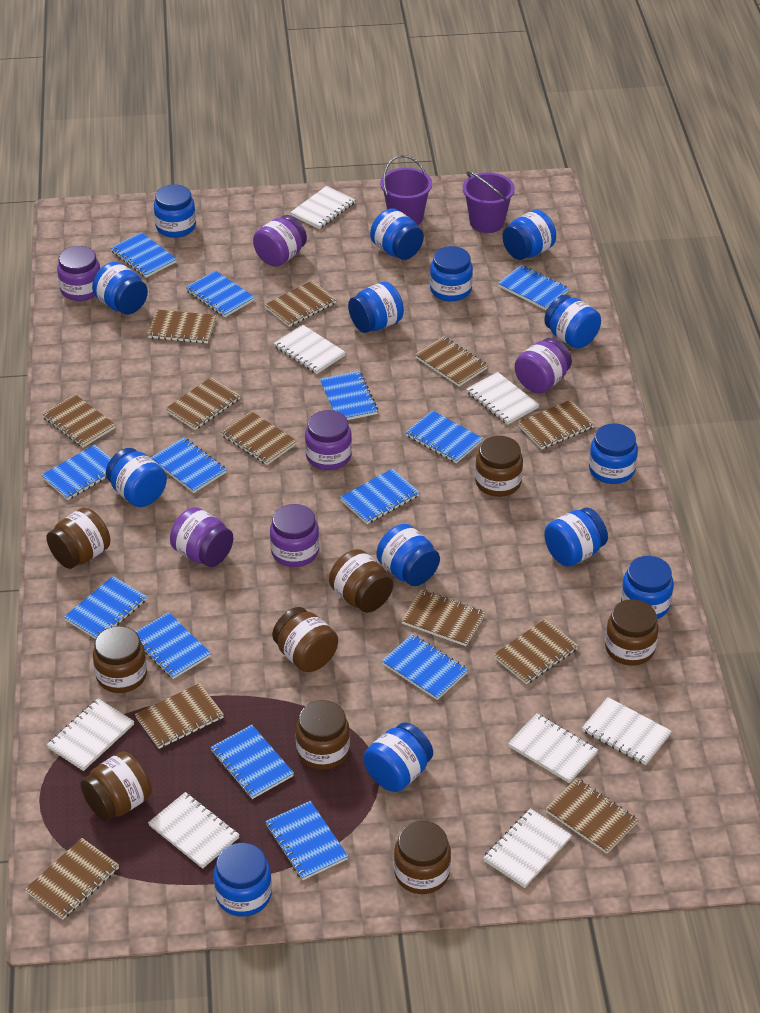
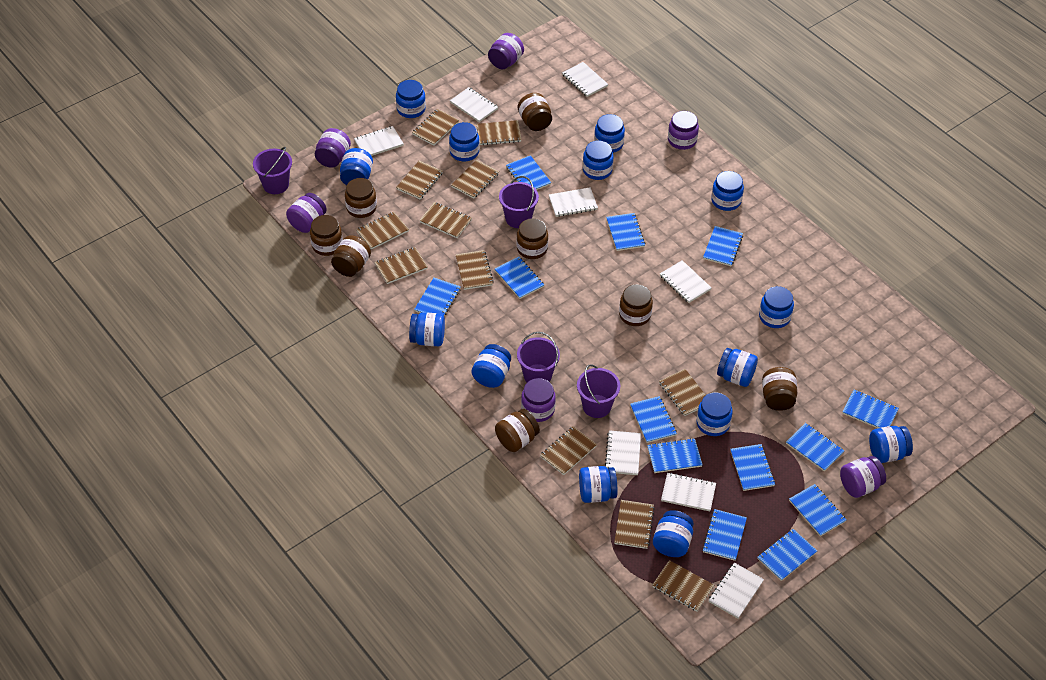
brown jar: 9 -> 8
purple bucket: 2 -> 4

